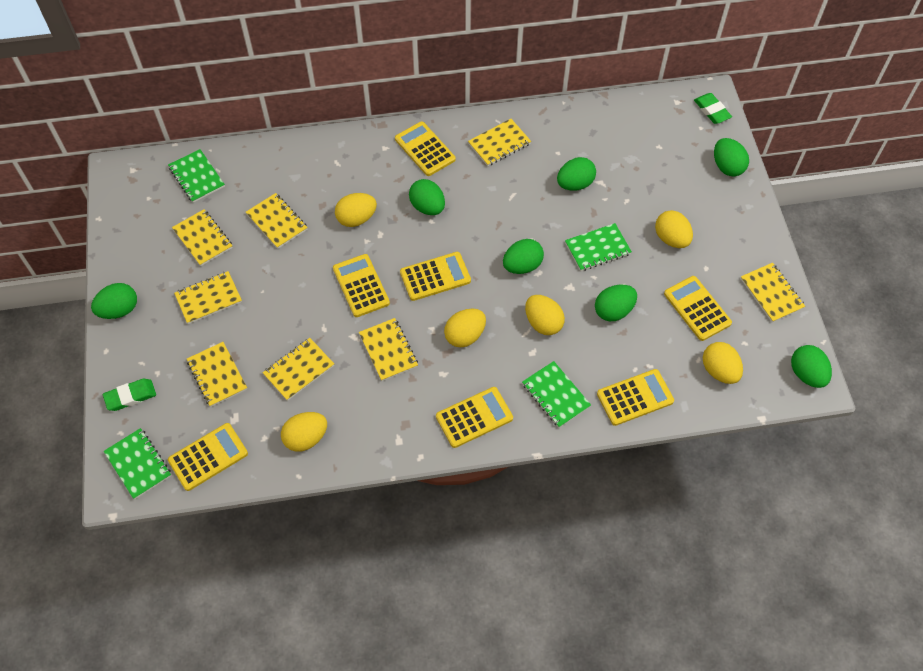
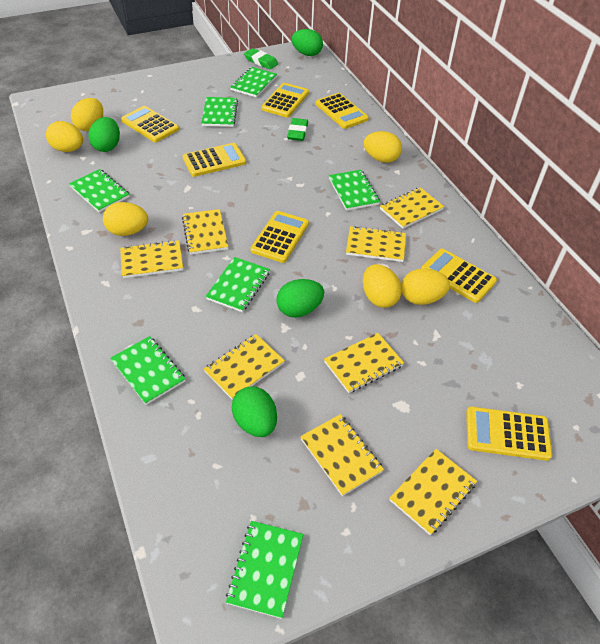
green egg: 7 -> 4
green notebook: 4 -> 7

